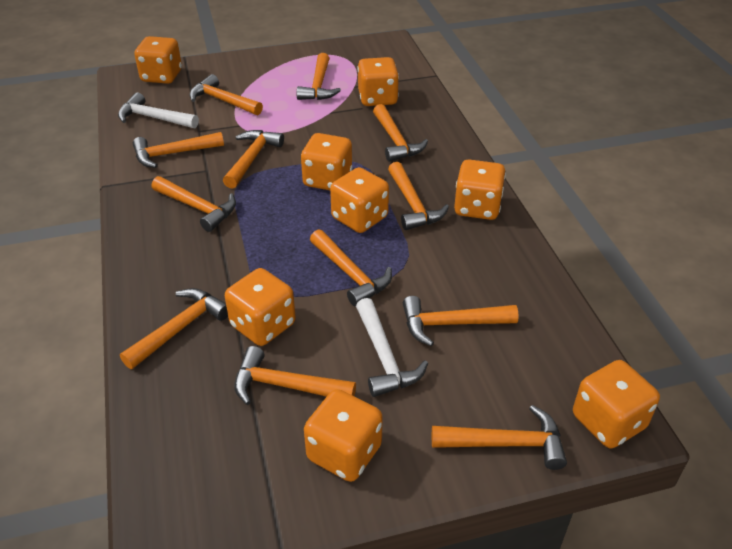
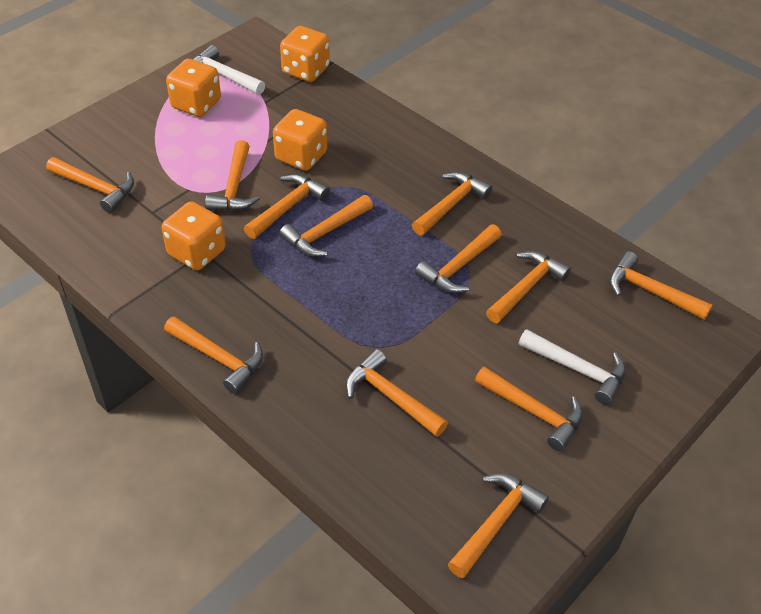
orange dice: 8 -> 4

